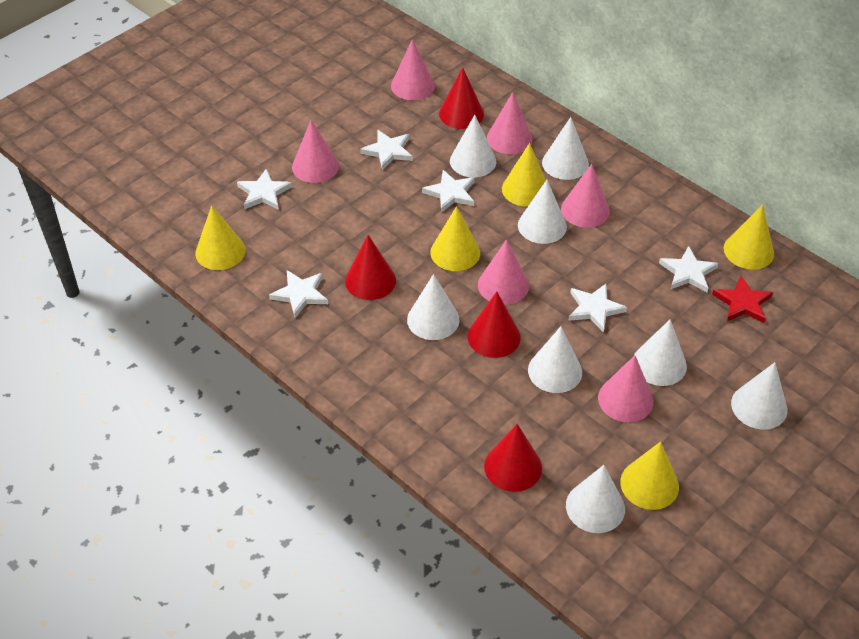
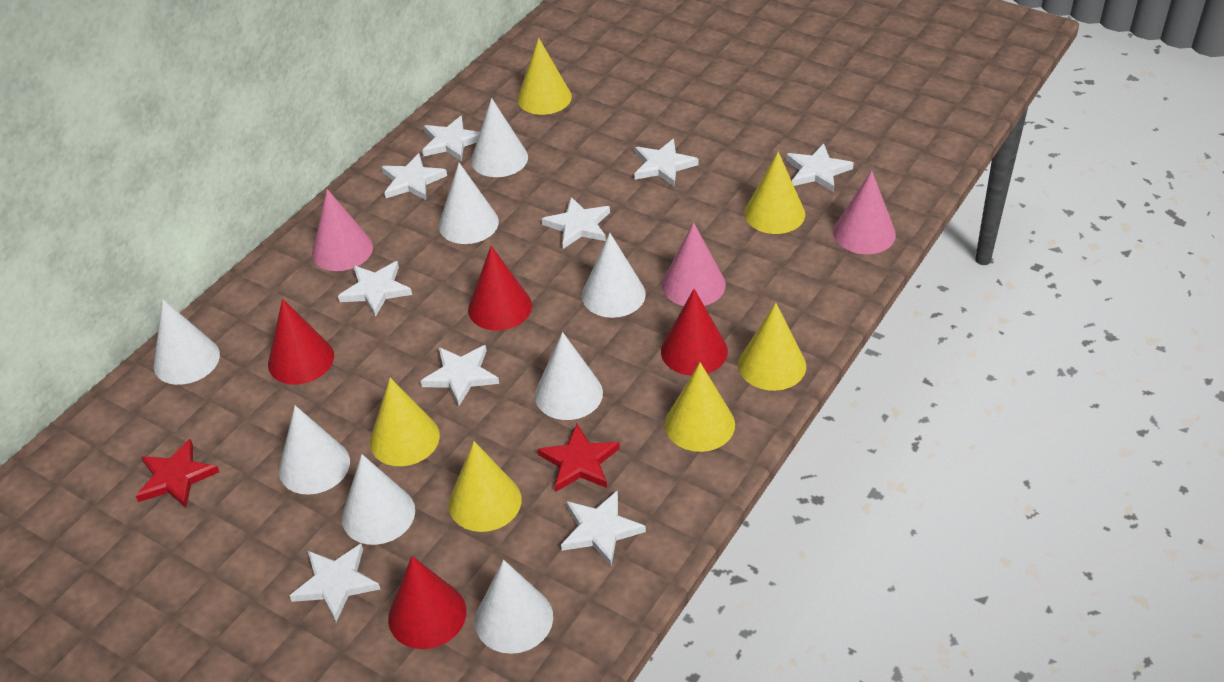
pink cone: 6 -> 3
red star: 1 -> 2
white star: 6 -> 9
yellow cone: 5 -> 6

